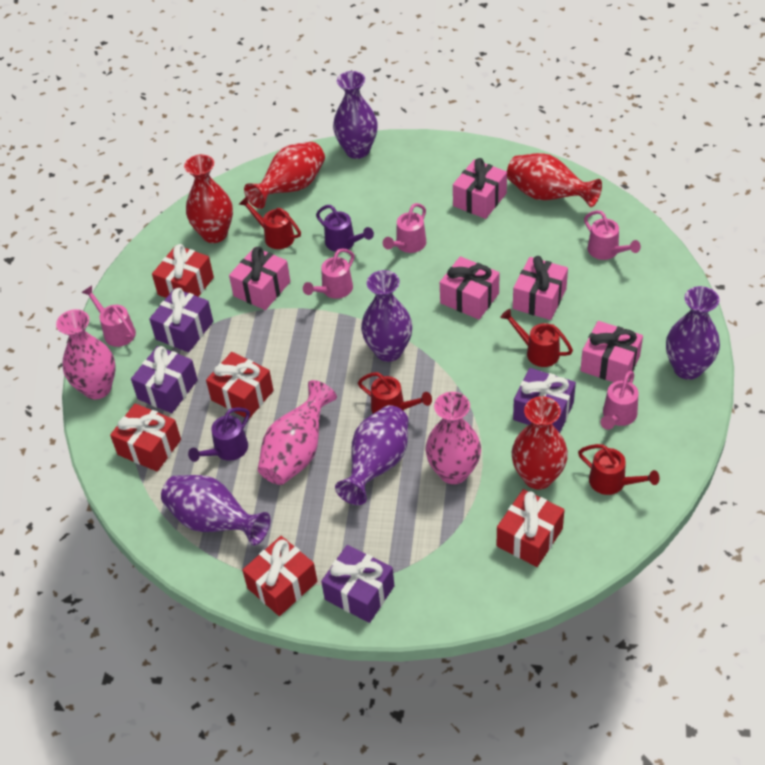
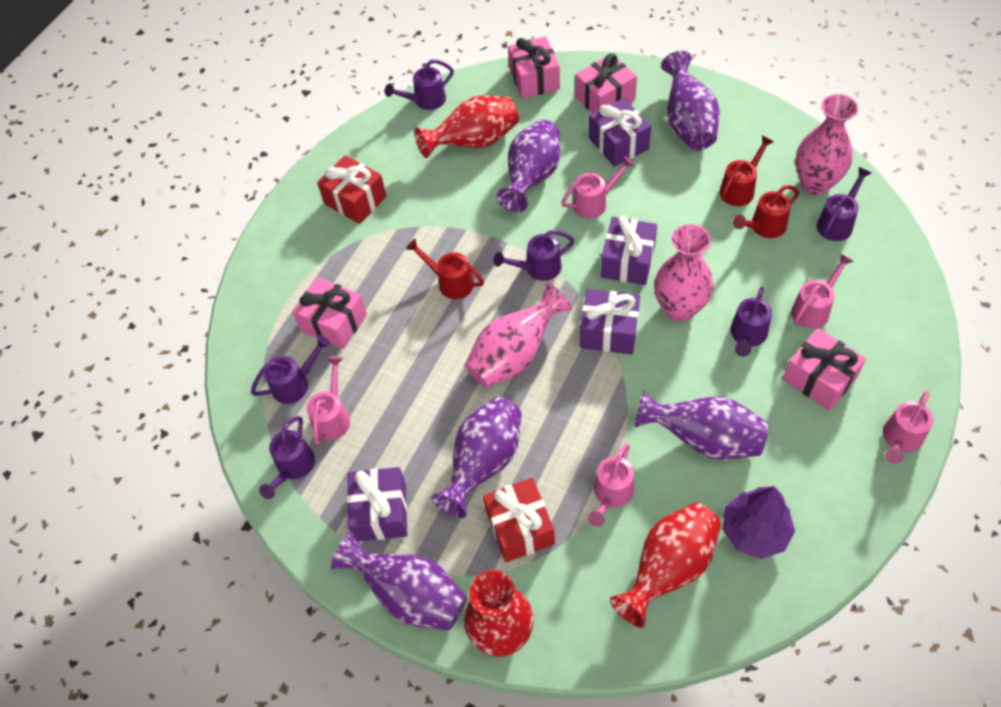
pink gift: 5 -> 4
purple tree: 0 -> 1
purple watering can: 2 -> 6
red gift: 5 -> 2
red vase: 4 -> 3
red watering can: 4 -> 3

